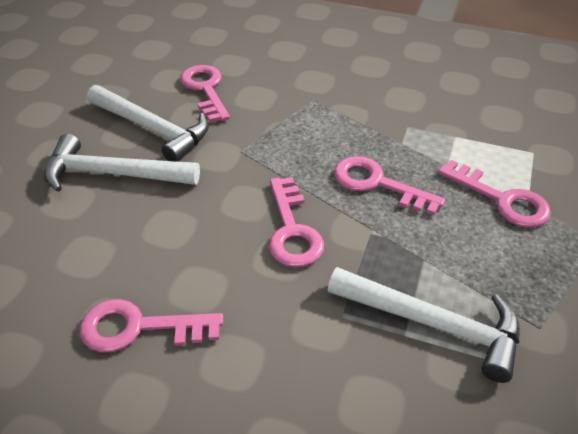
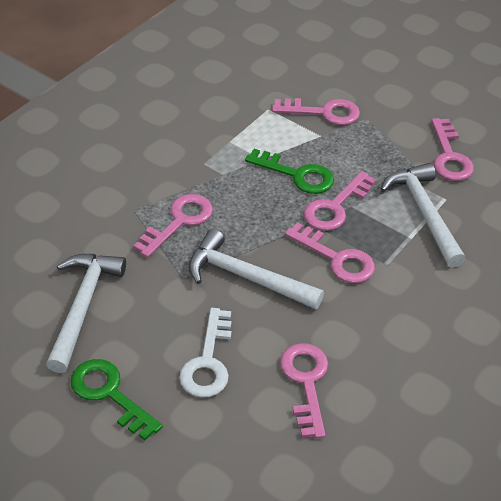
green key: 0 -> 2
pink key: 5 -> 6
white key: 0 -> 1

